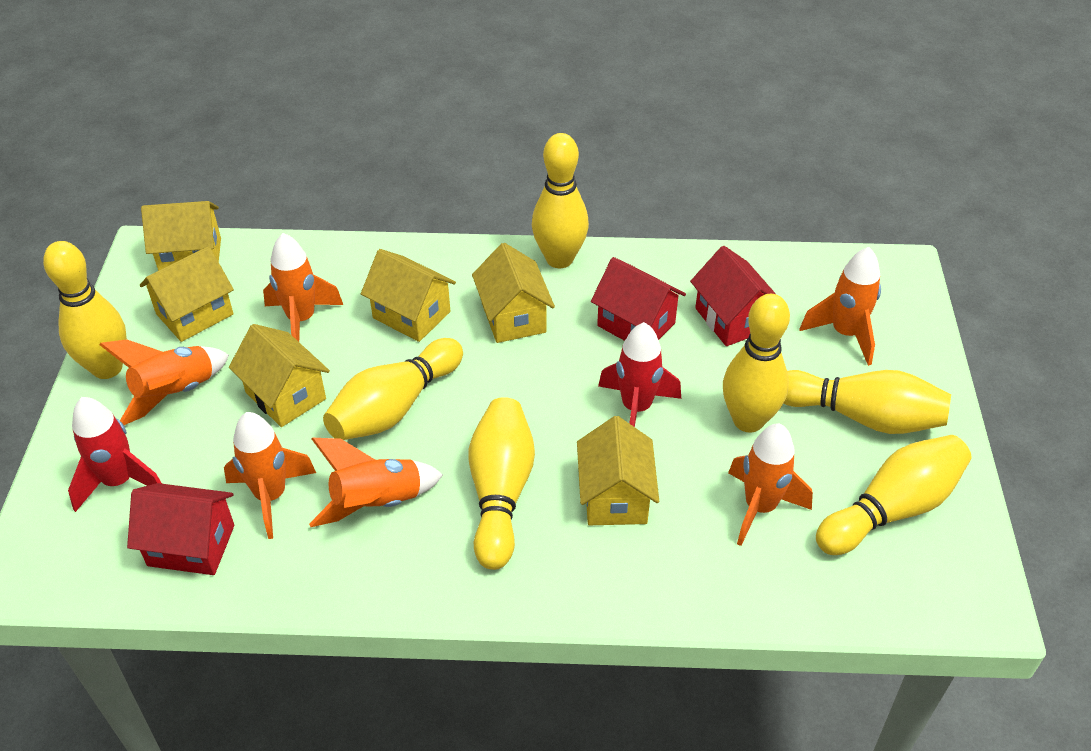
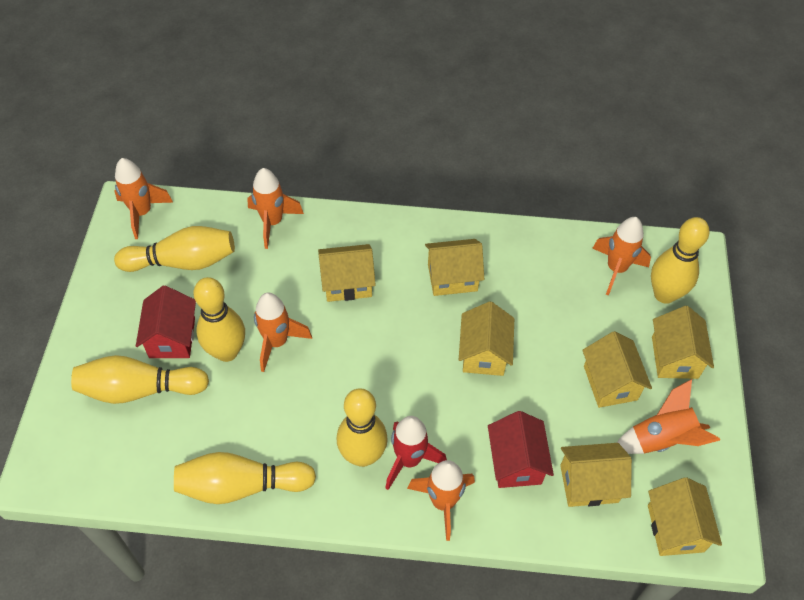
red house: 3 -> 2
red rocket: 2 -> 1
yellow bowling pin: 7 -> 6
yellow house: 6 -> 7

